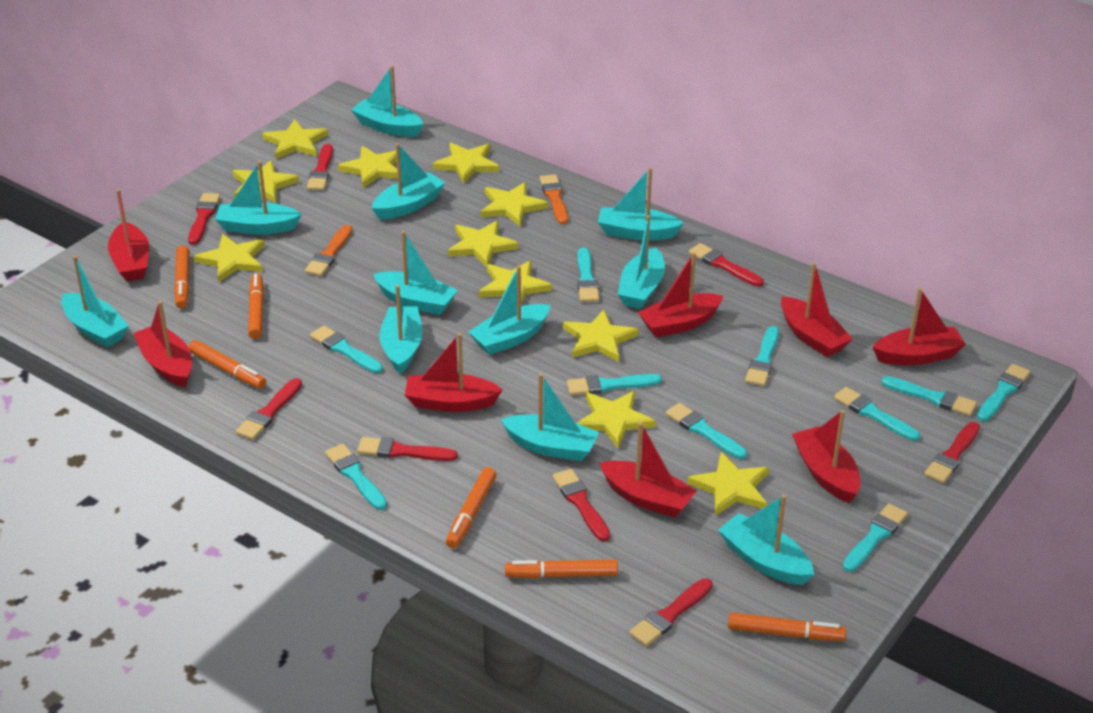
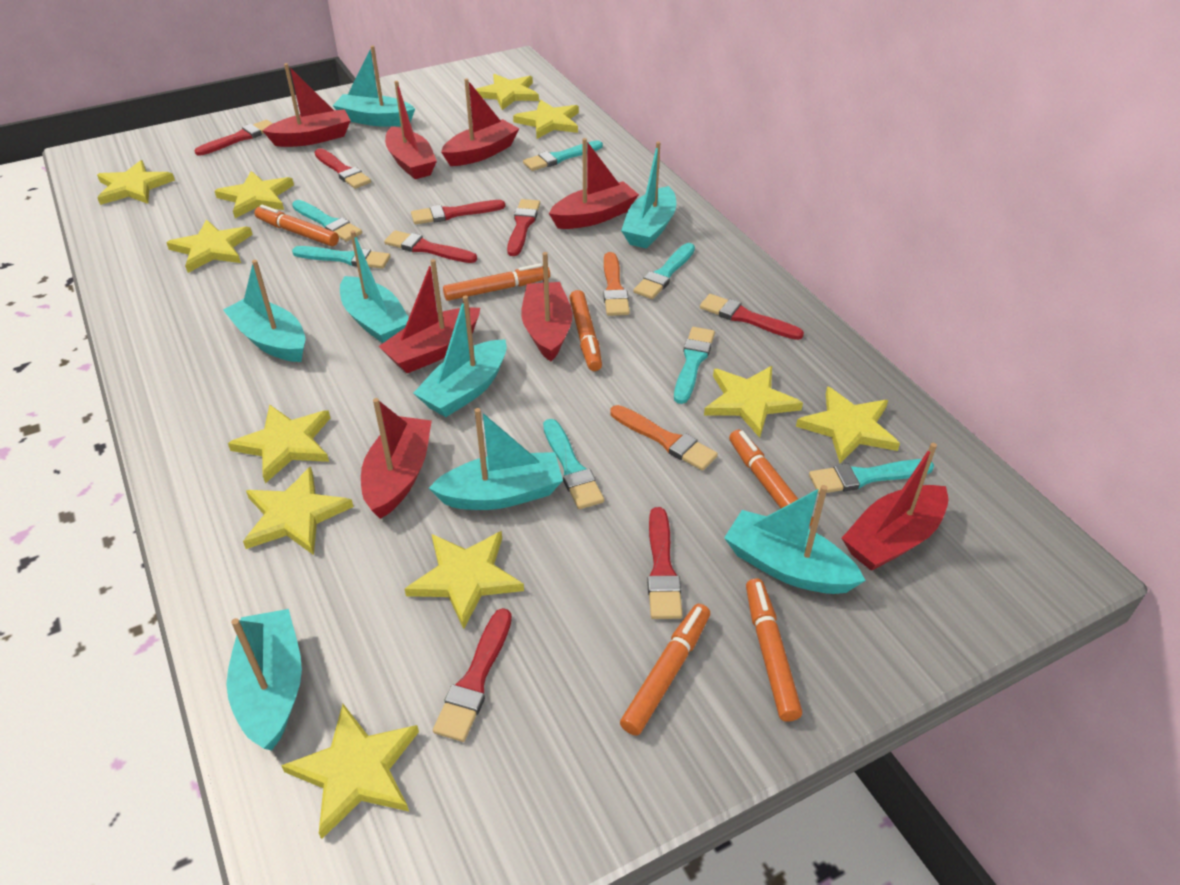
turquoise boat: 11 -> 8
turquoise brush: 10 -> 7

